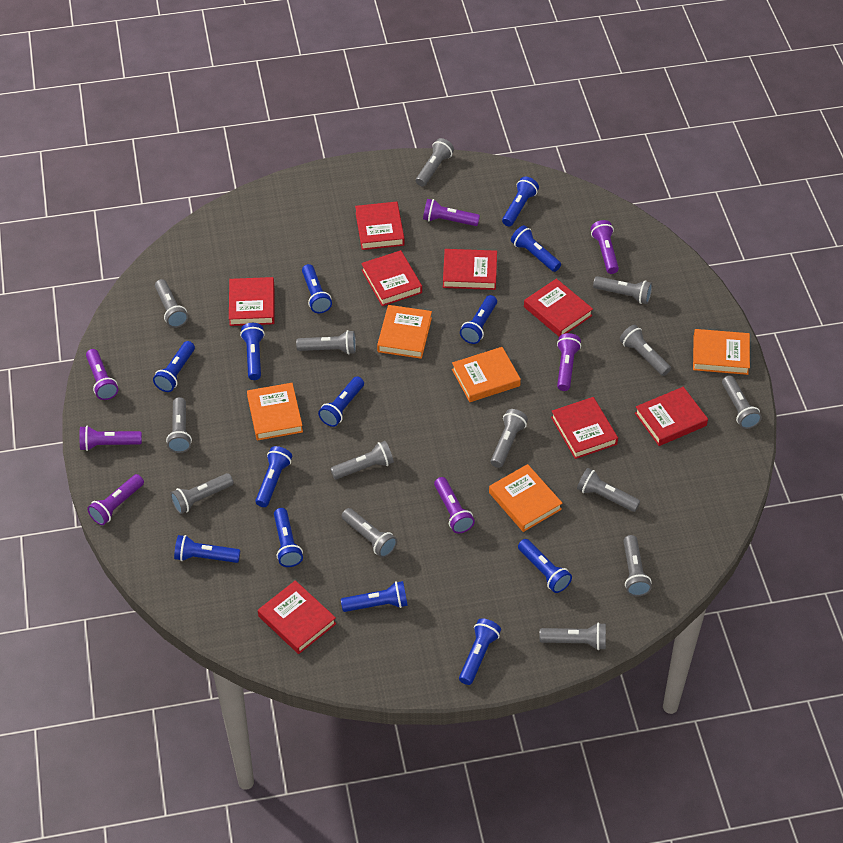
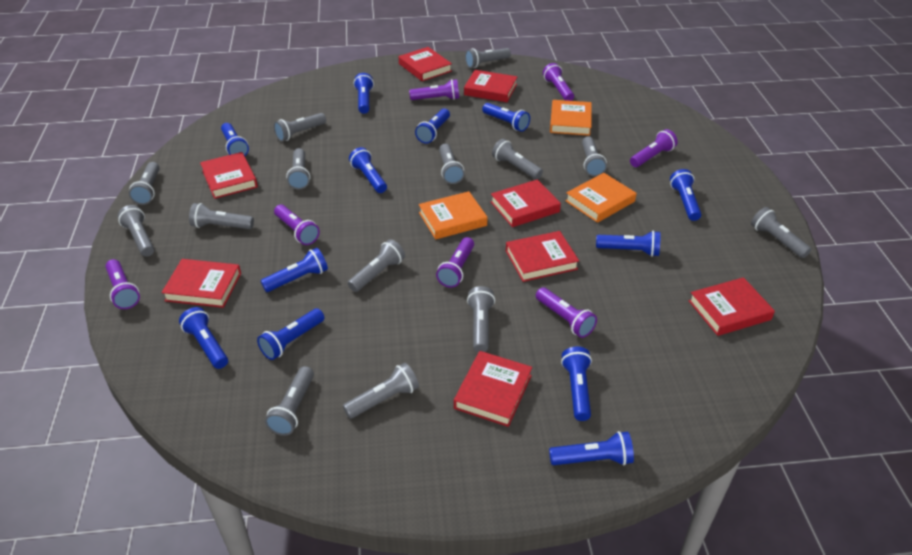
blue flashlight: 13 -> 12
orange book: 5 -> 3

